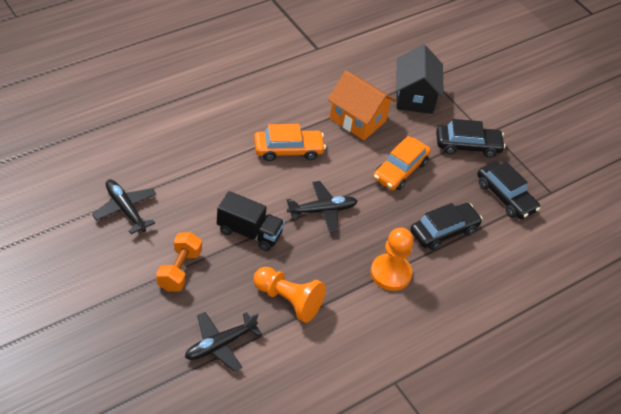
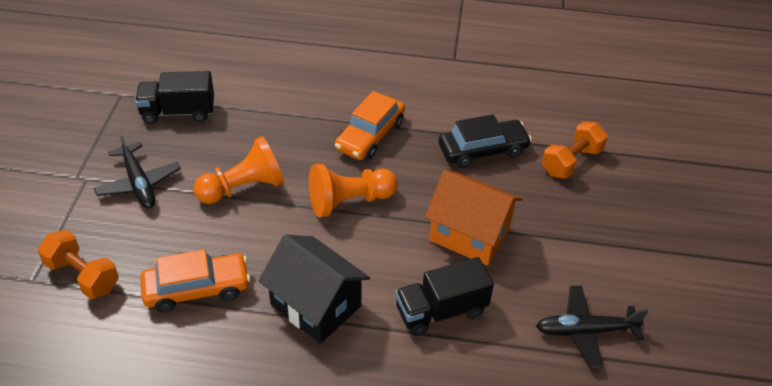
black car: 3 -> 1
black plane: 3 -> 2
black truck: 1 -> 2
orange dumbbell: 1 -> 2

